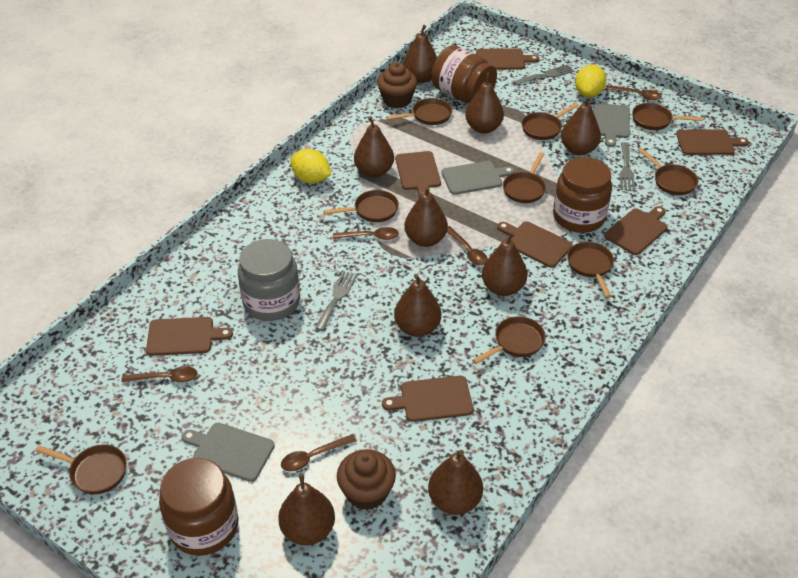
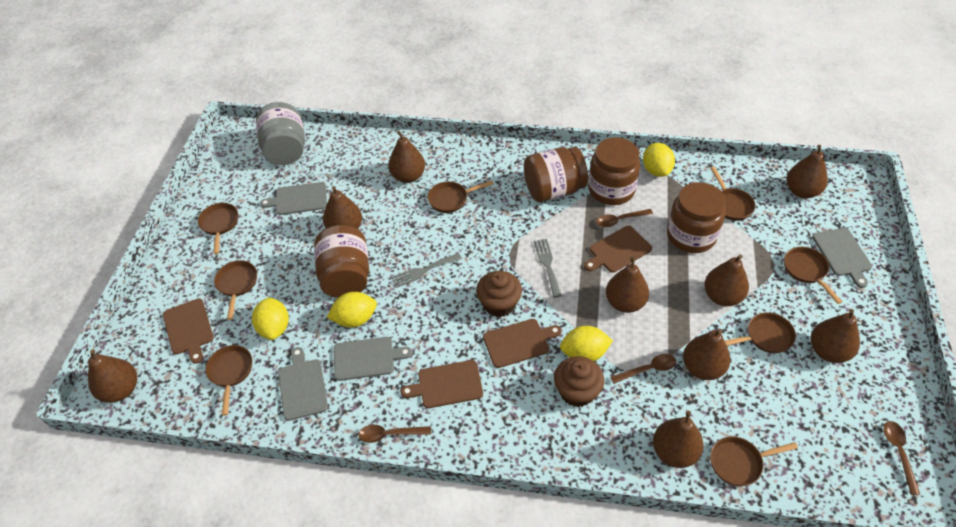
brown cutting board: 7 -> 4
brown jar: 3 -> 4
brown pan: 9 -> 8
brown spoon: 5 -> 4
grey cutting board: 3 -> 4
grey fork: 3 -> 2
yellow lemon: 2 -> 4

